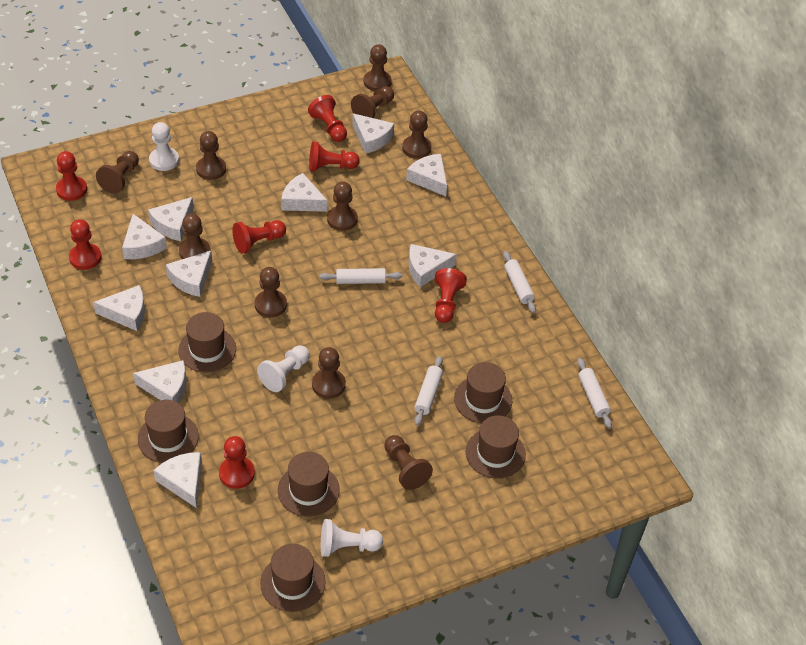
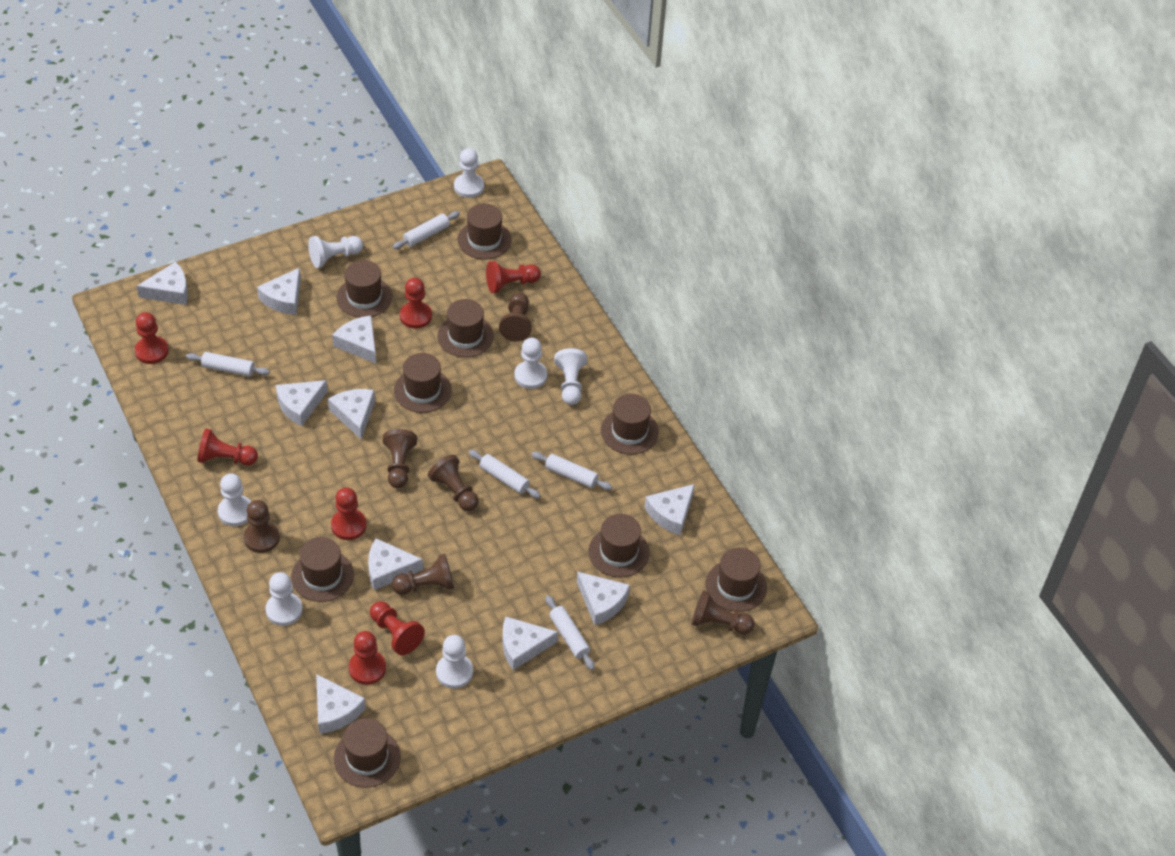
brown hat: 6 -> 9
brown pawn: 10 -> 6
white pawn: 3 -> 7
white rolling pin: 4 -> 5

